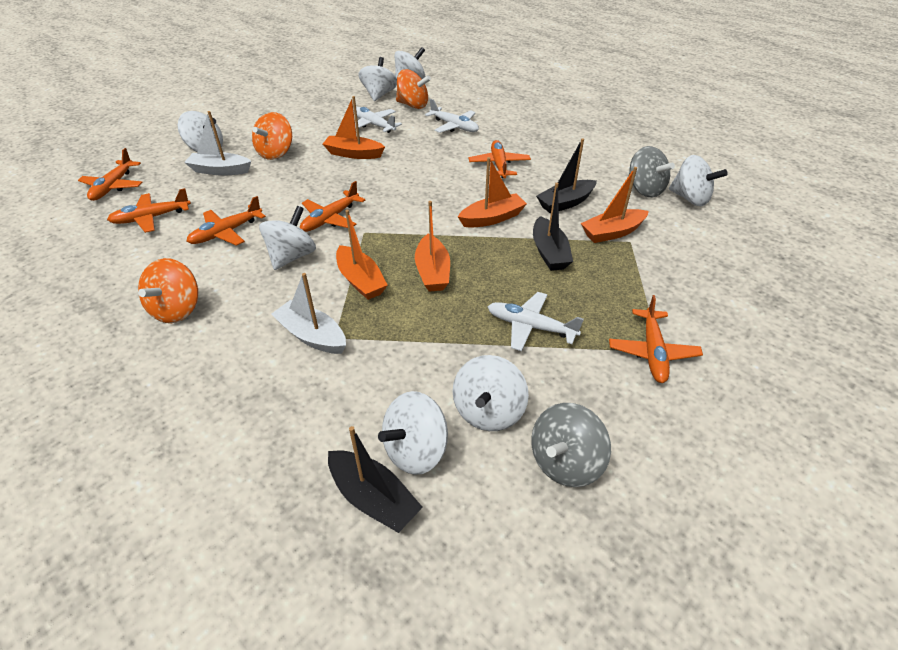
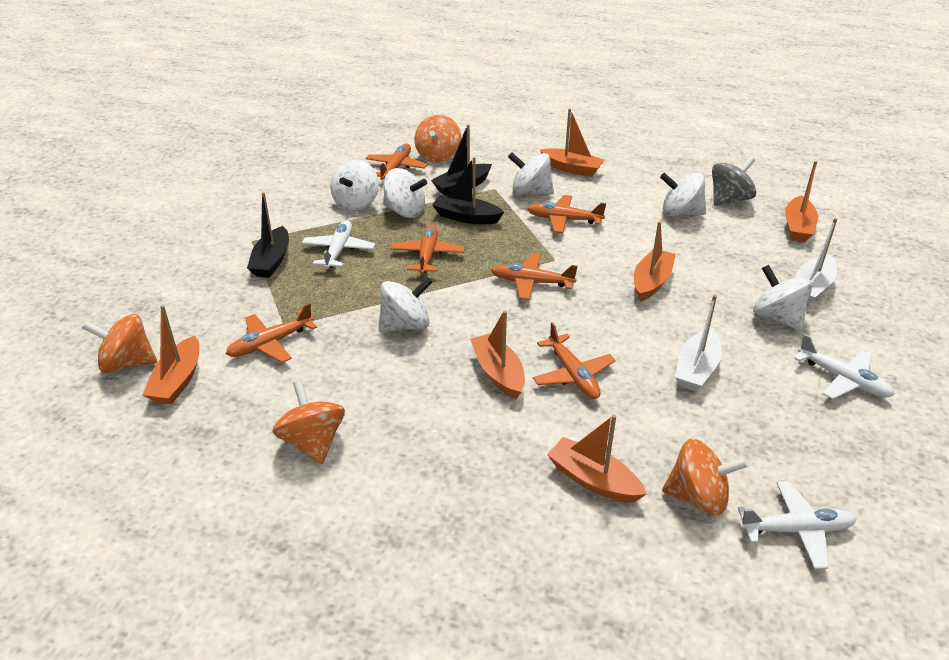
grey spinning top: 2 -> 1
orange boat: 5 -> 6
orange spinning top: 3 -> 4
white spinning top: 7 -> 6

